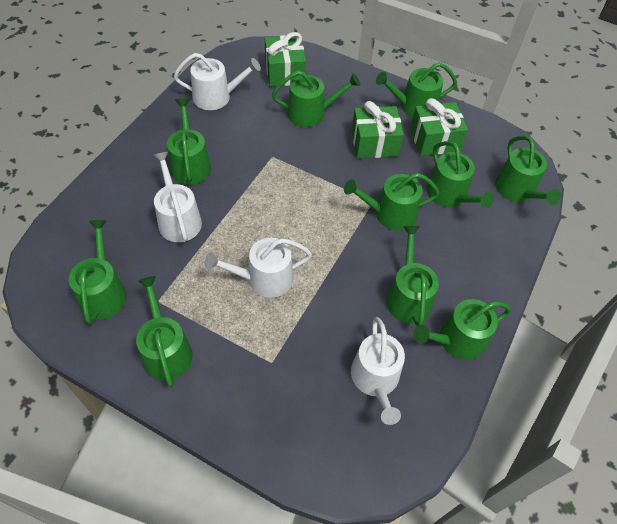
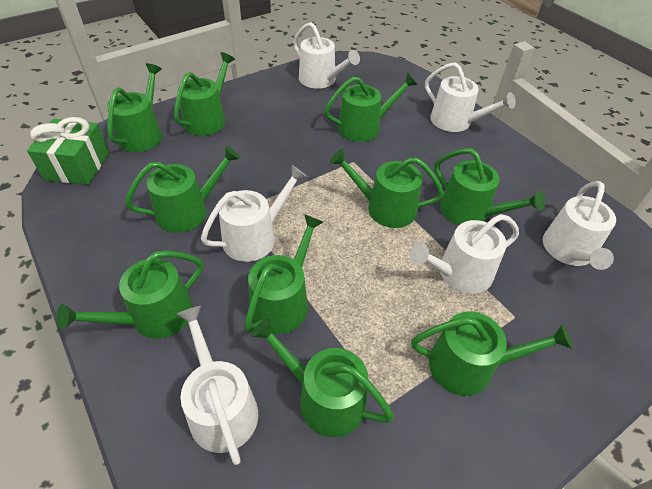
green gift: 3 -> 1
white watering can: 4 -> 6

